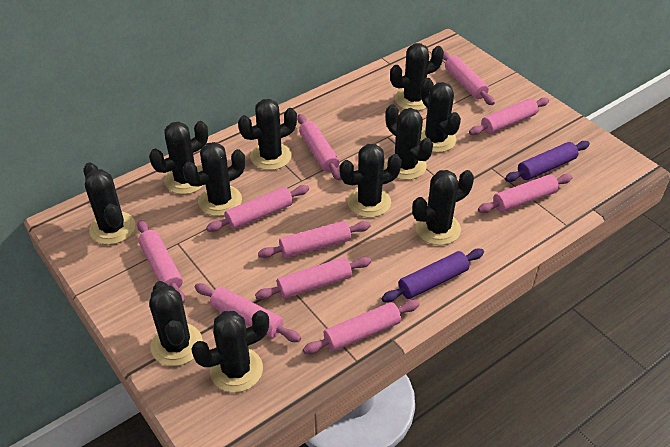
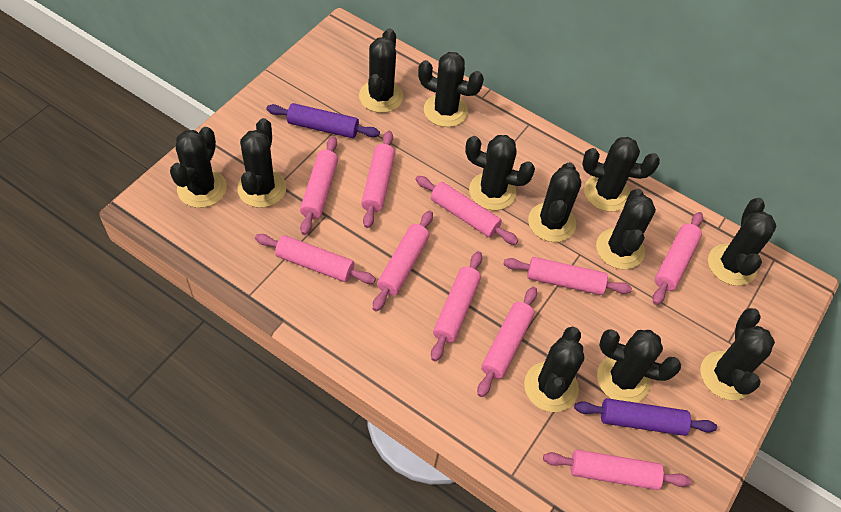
black cactus: 11 -> 12

